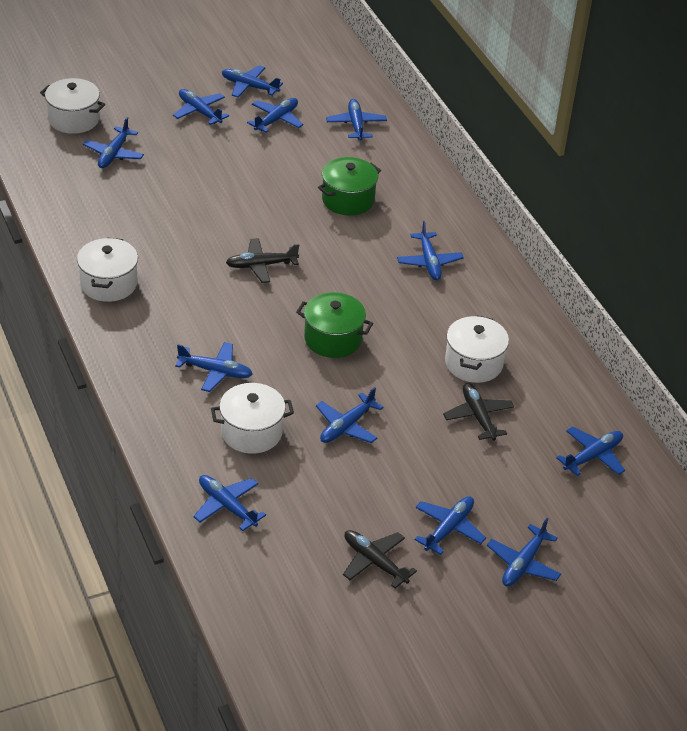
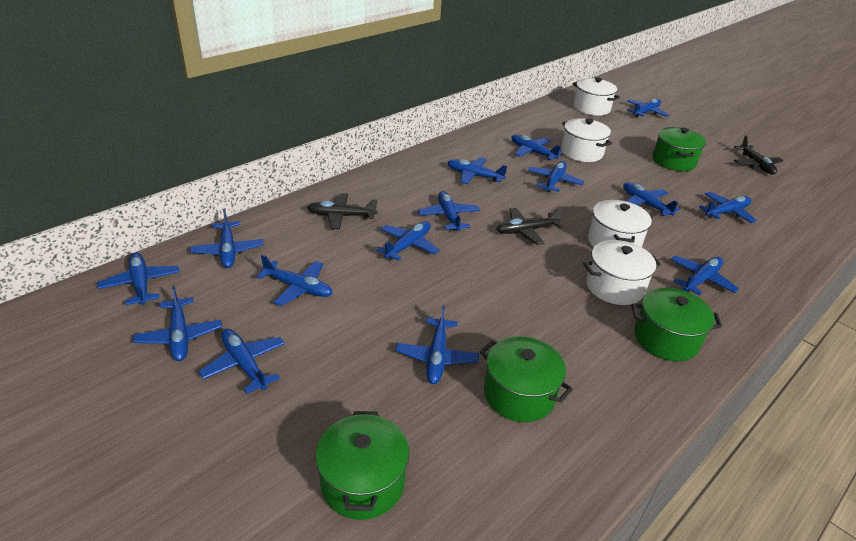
blue plane: 12 -> 15
green pot: 2 -> 4

